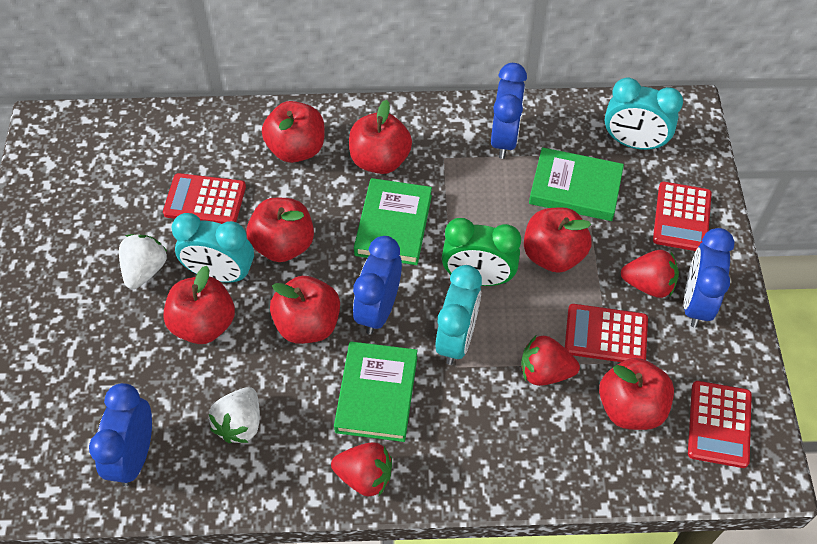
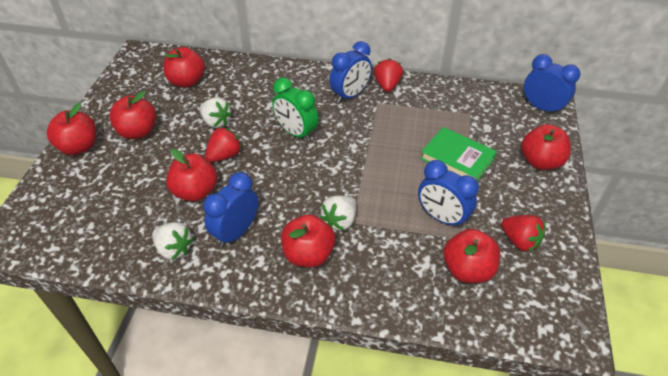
green book: 3 -> 1
red calculator: 4 -> 0
turquoise clock: 3 -> 0
white strawberry: 2 -> 3

